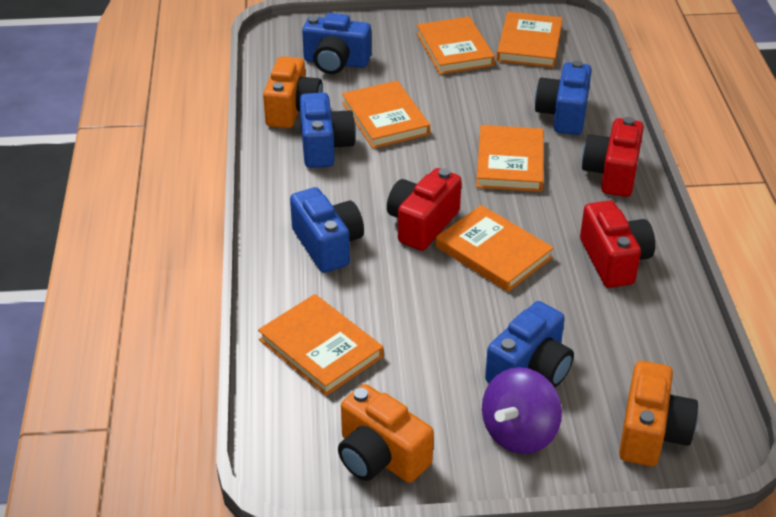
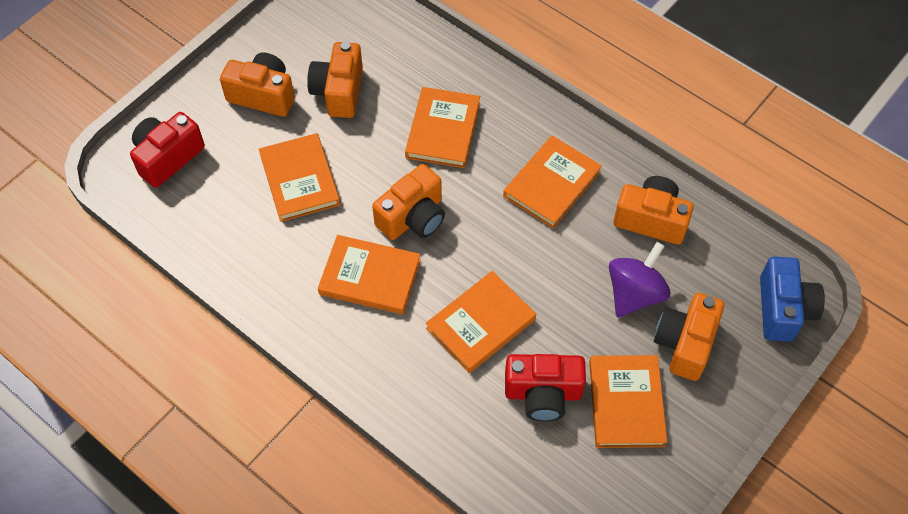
blue camera: 5 -> 1
orange camera: 3 -> 5
red camera: 3 -> 2

